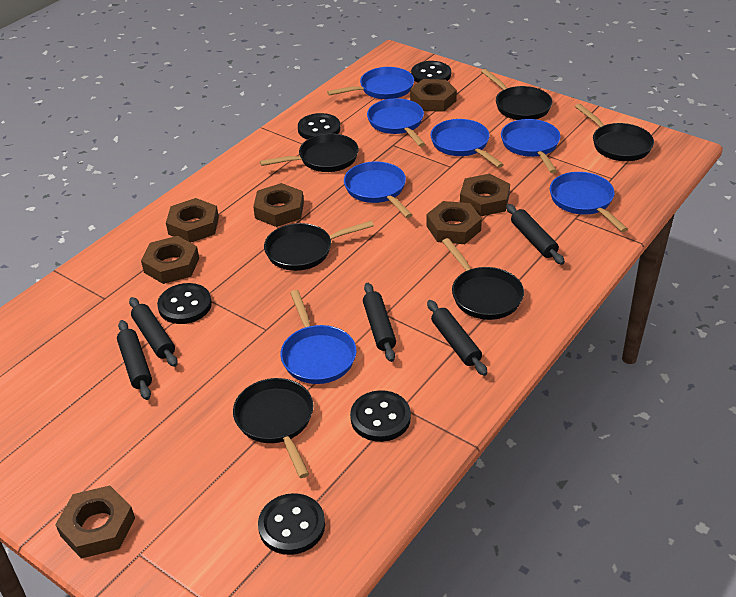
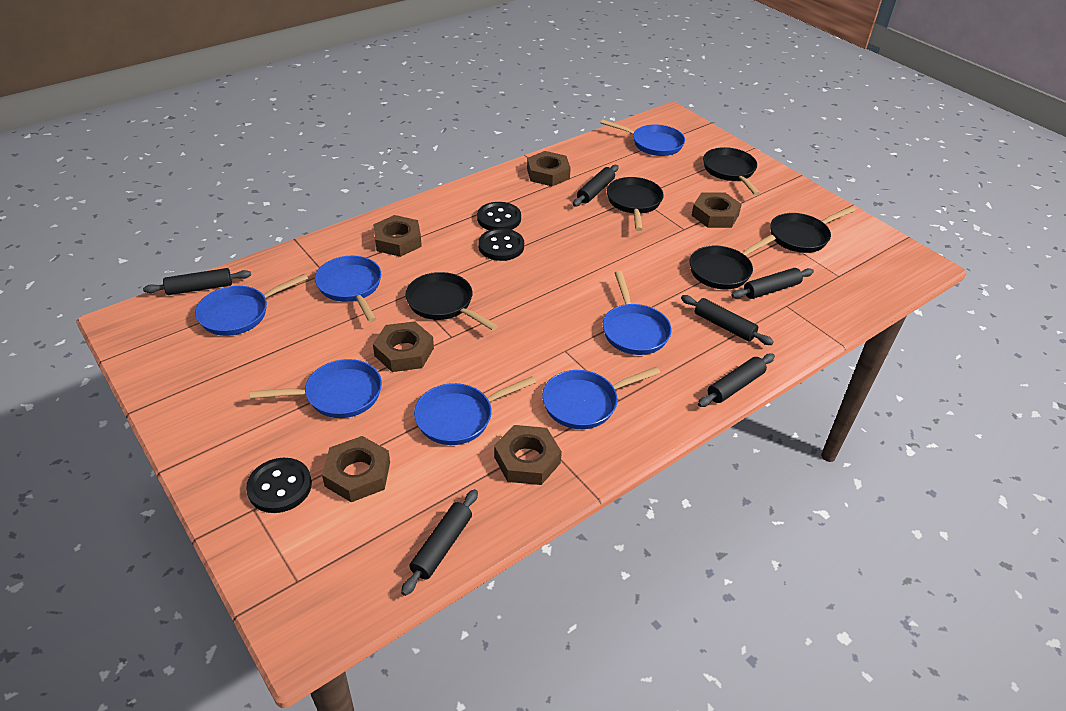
black button: 5 -> 3
black pan: 6 -> 5
black rolling pin: 5 -> 6
brown nut: 7 -> 6

